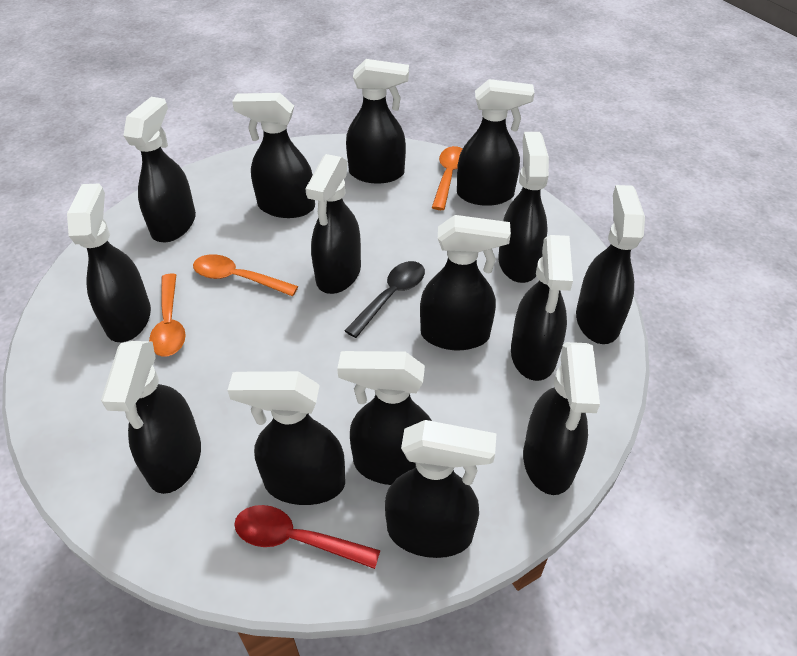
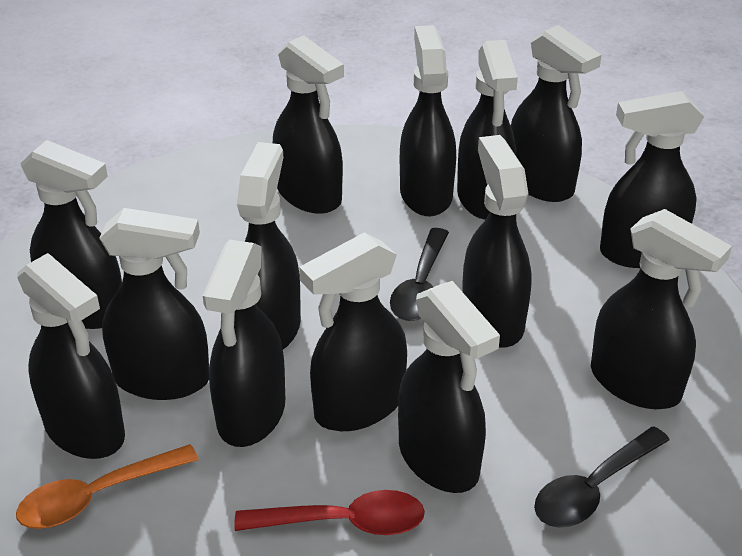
black spoon: 1 -> 2
black spray bottle: 15 -> 14
orange spoon: 3 -> 1

